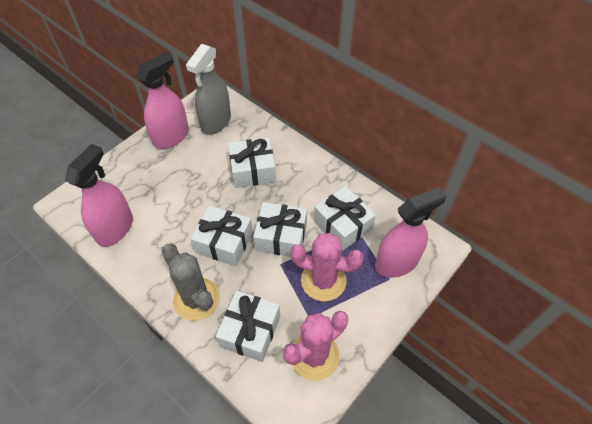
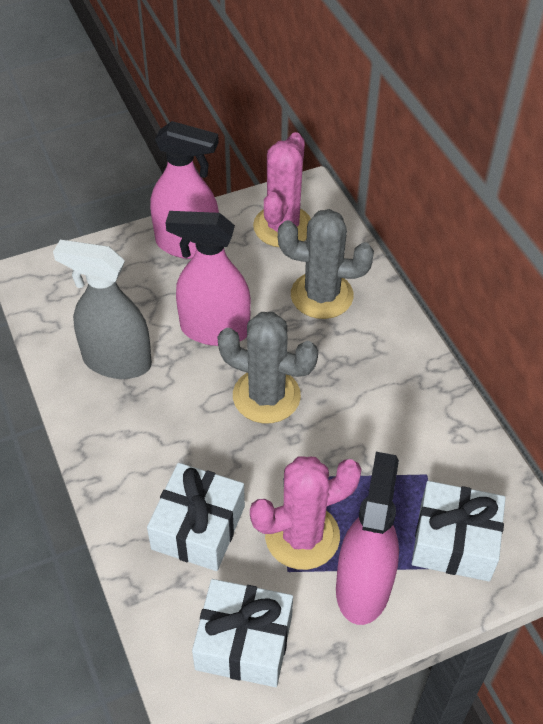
grey cactus: 1 -> 2
white gift: 5 -> 3

